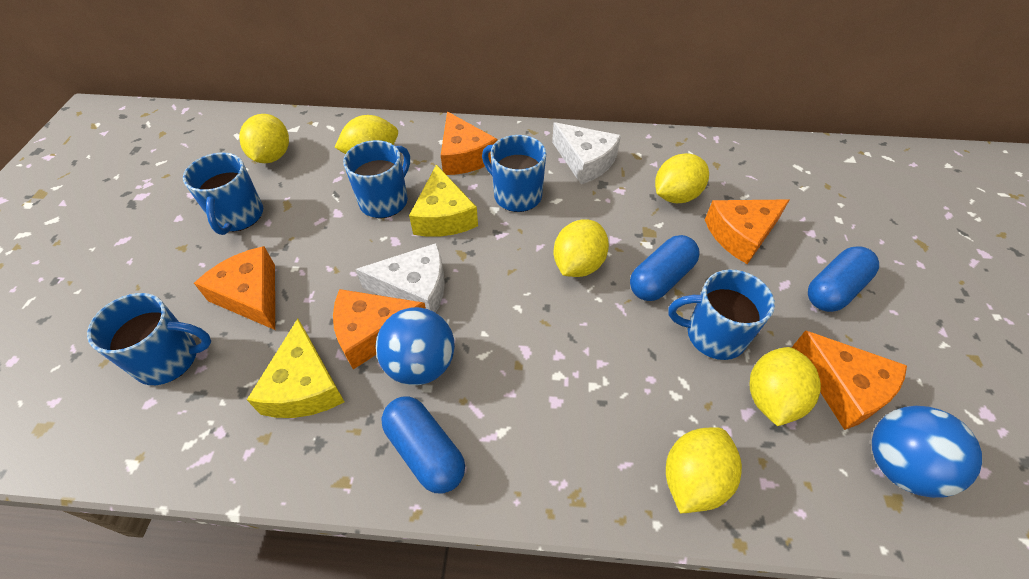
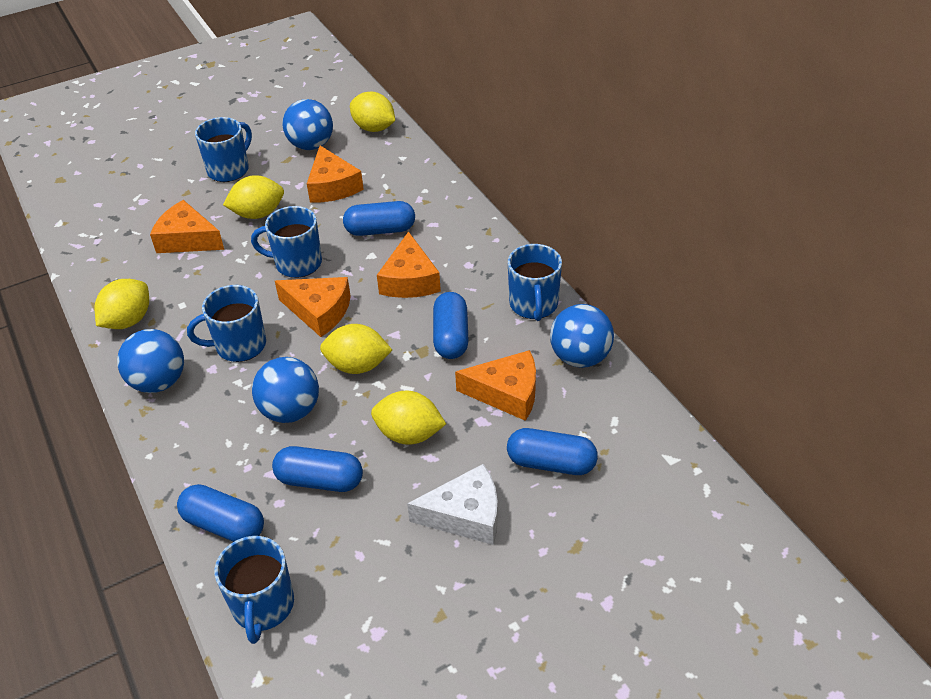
blue ball: 2 -> 4
blue capsule: 3 -> 5
white cheese: 2 -> 1
yellow cheese: 2 -> 0
yellow lemon: 6 -> 5

